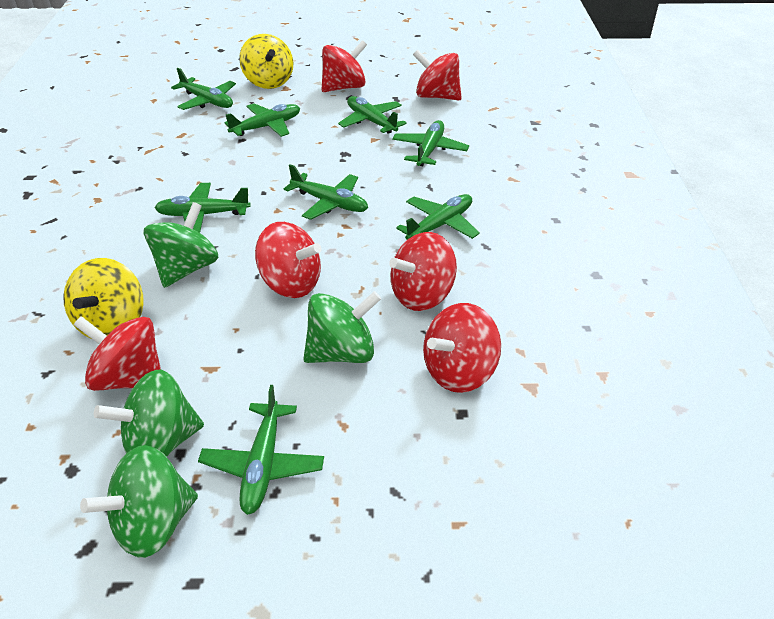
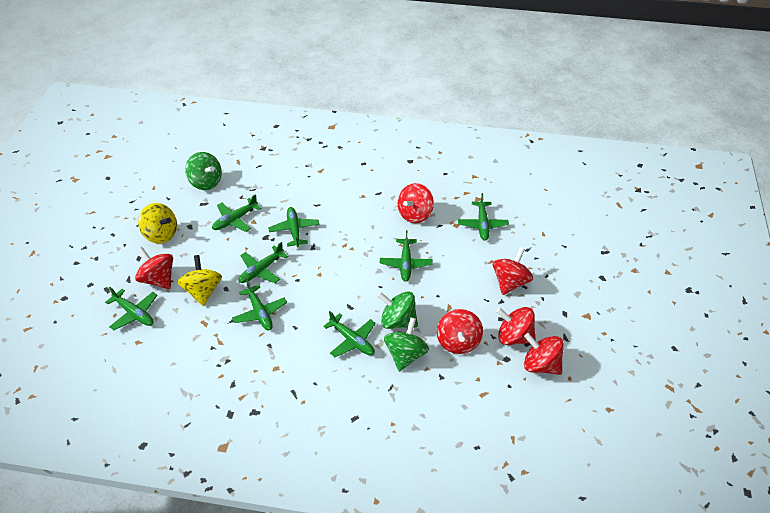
green spinning top: 4 -> 3

